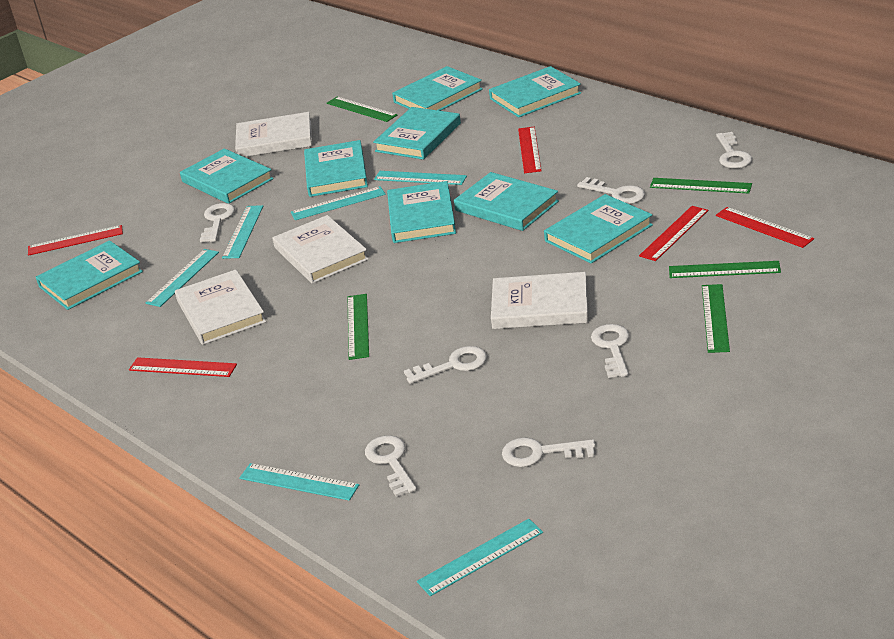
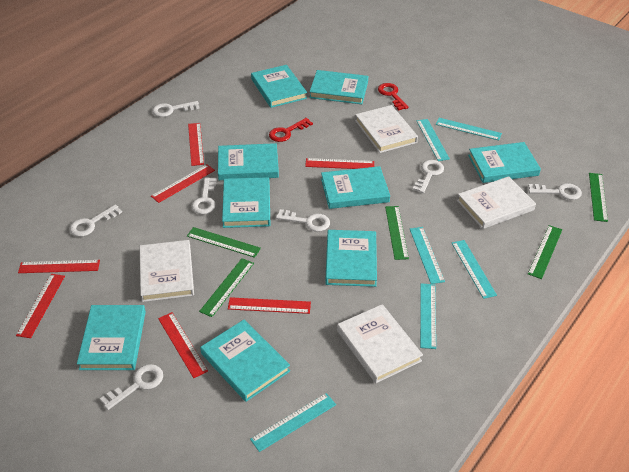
red key: 0 -> 2
red ruler: 5 -> 7

